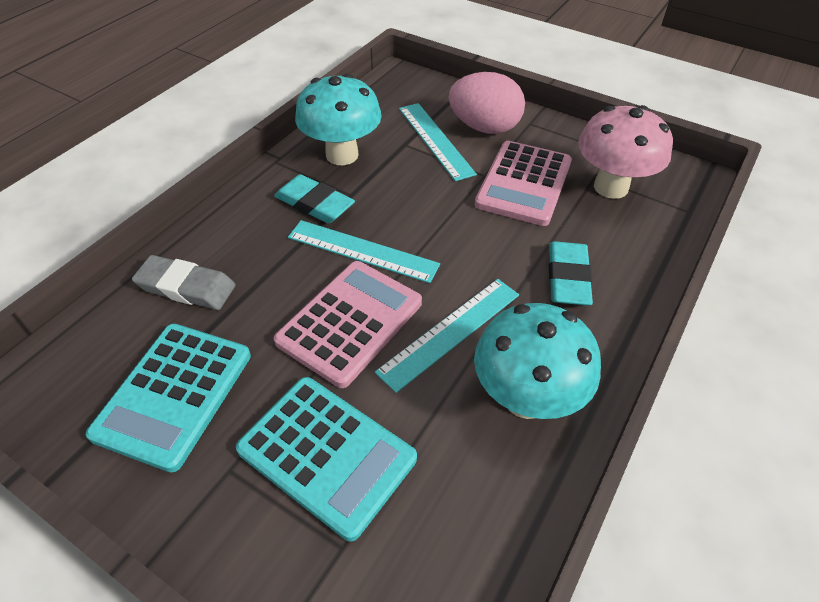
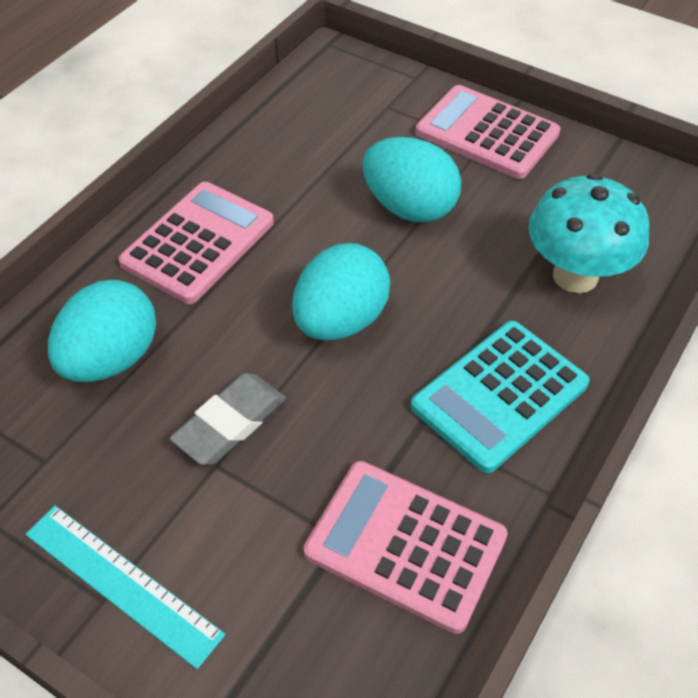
pink calculator: 2 -> 3
pink egg: 1 -> 0
pink mushroom: 1 -> 0
turquoise calculator: 2 -> 1
turquoise egg: 0 -> 3
turquoise eraser: 2 -> 0
turquoise mushroom: 2 -> 1
turquoise ruler: 3 -> 1

